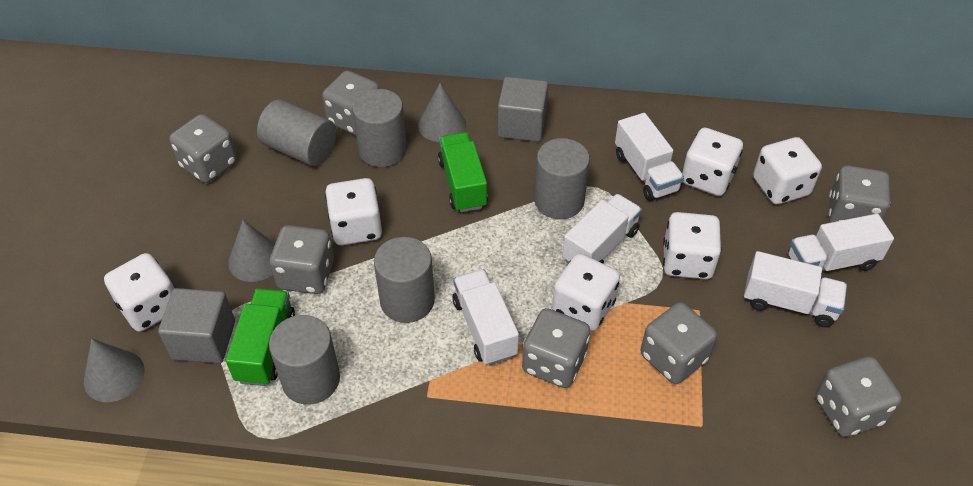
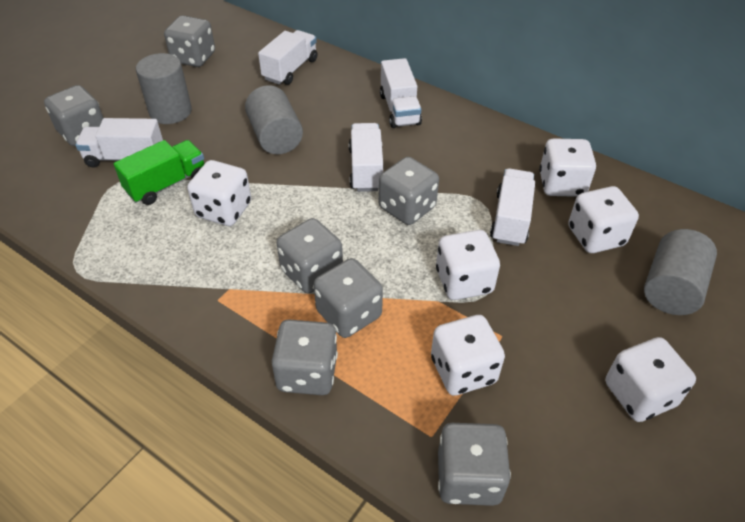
green truck: 2 -> 1
grey cone: 3 -> 0
grey cube: 2 -> 0
grey cylinder: 5 -> 3

